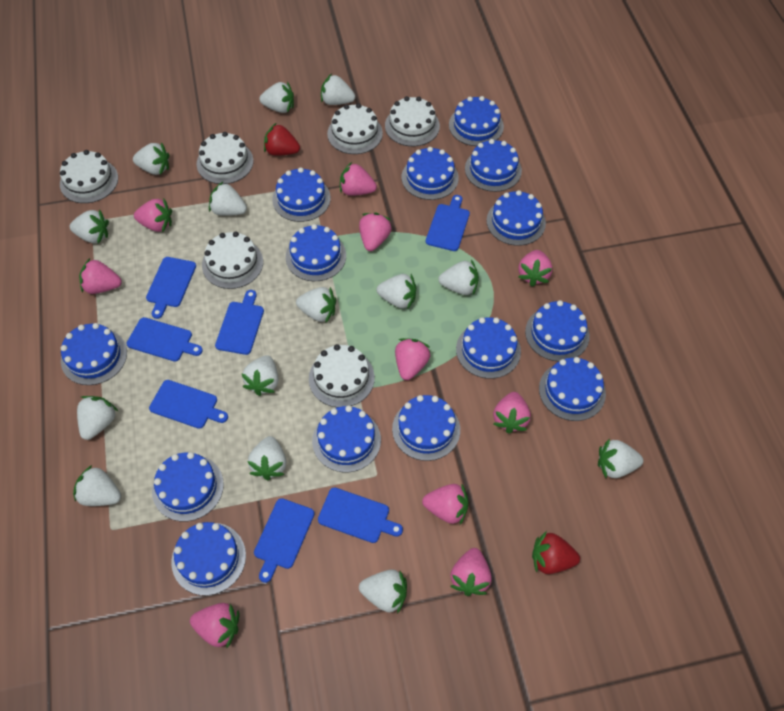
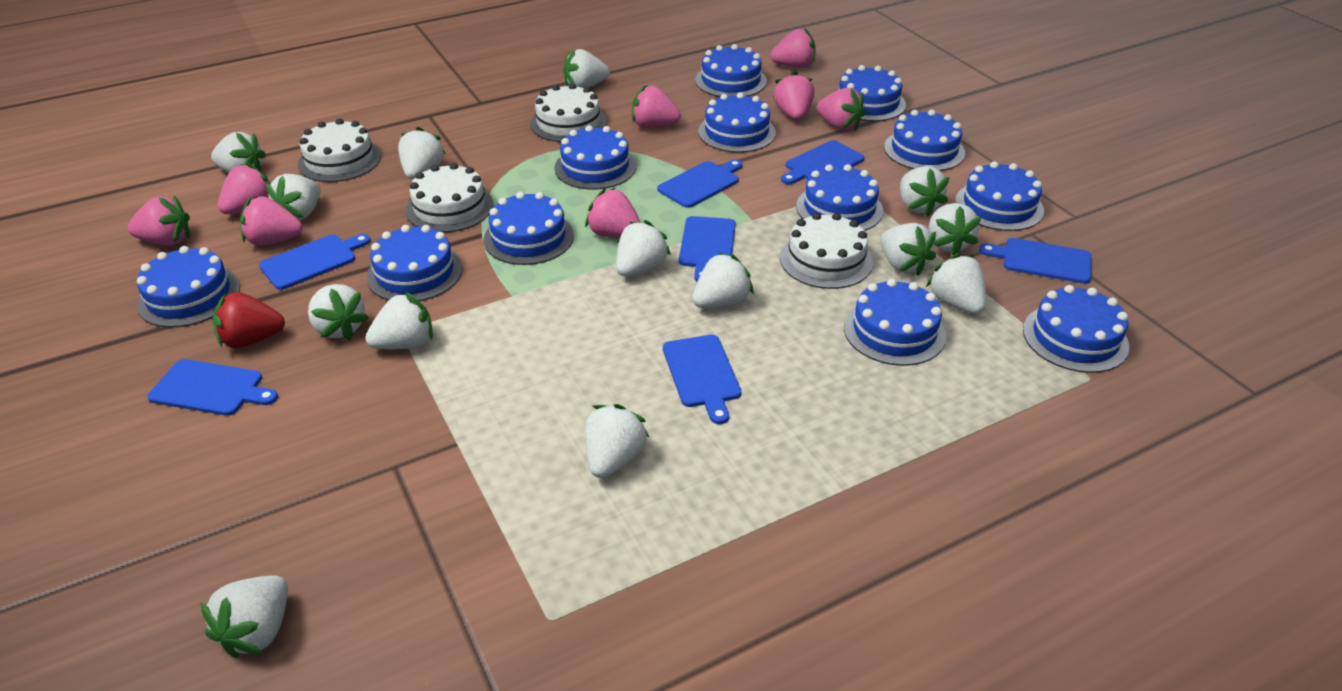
blue cake: 14 -> 12
pink strawberry: 10 -> 8
red strawberry: 2 -> 1
white cake: 6 -> 4

